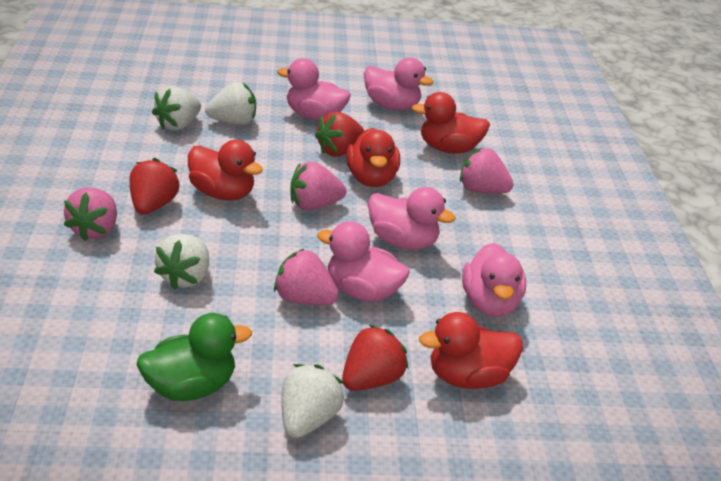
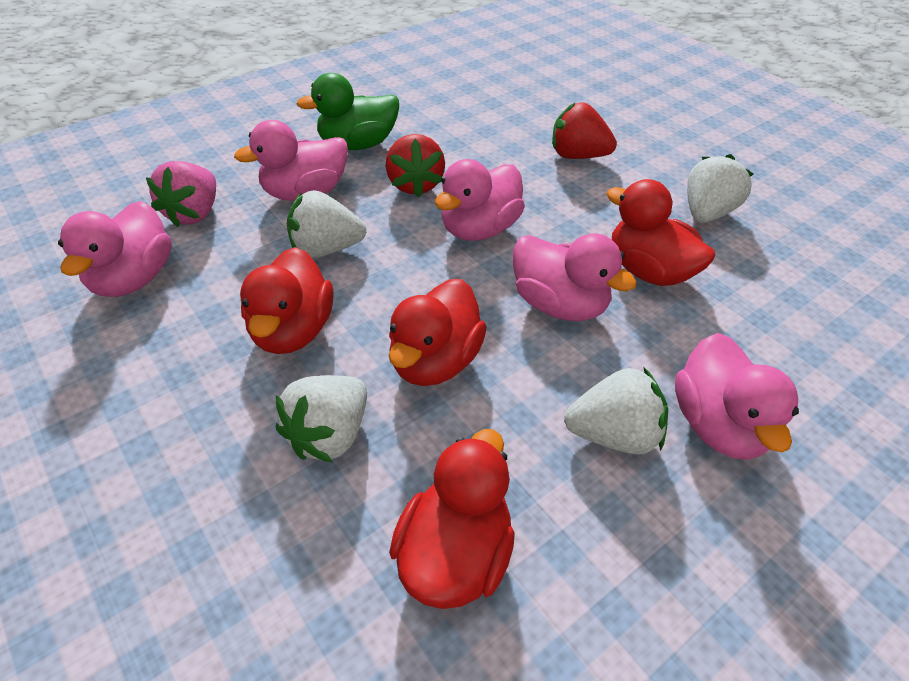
pink strawberry: 4 -> 1
red strawberry: 3 -> 2

